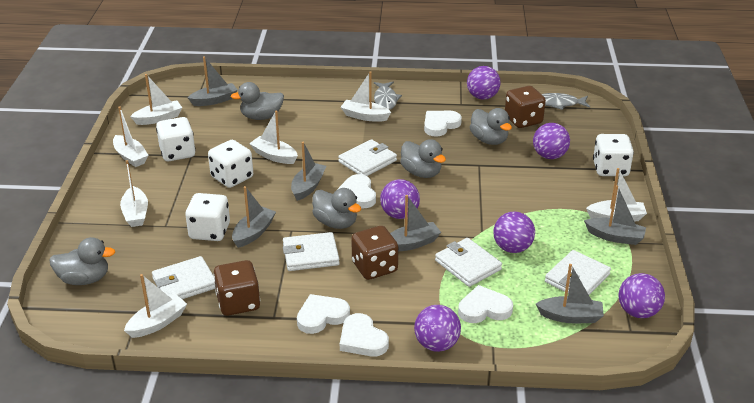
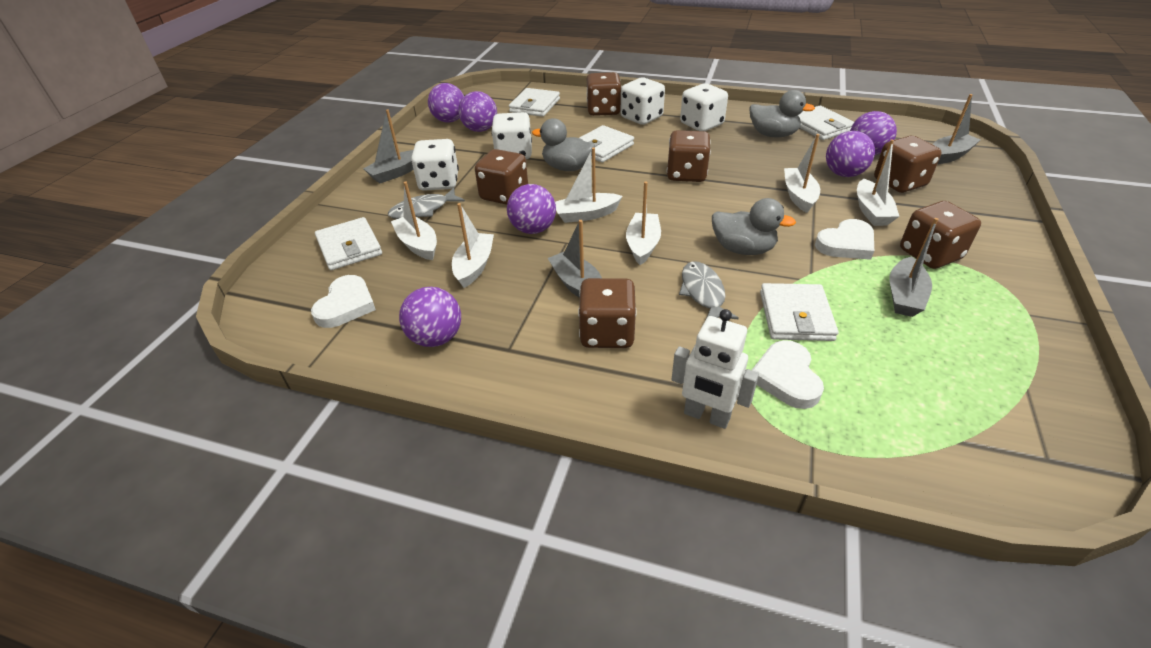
brown dice: 3 -> 6
grey boat: 6 -> 4
grey duck: 5 -> 3
white boat: 7 -> 6
white heart: 5 -> 3
white robot: 0 -> 1

